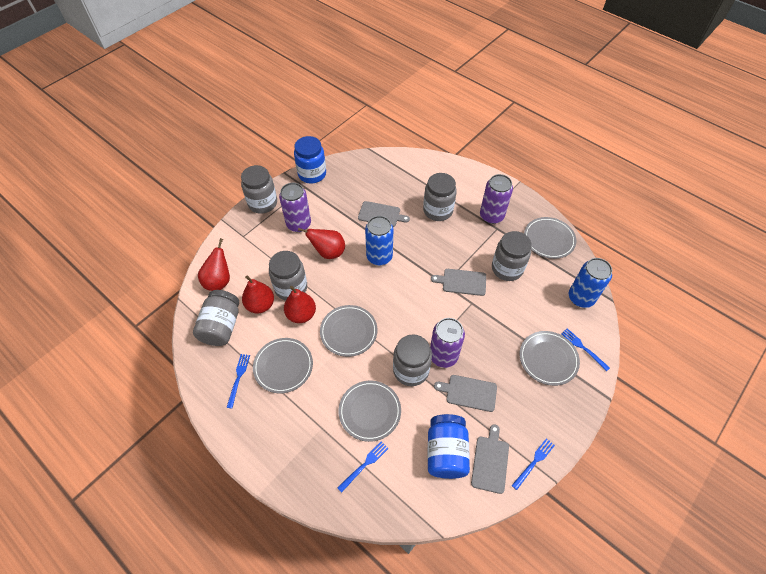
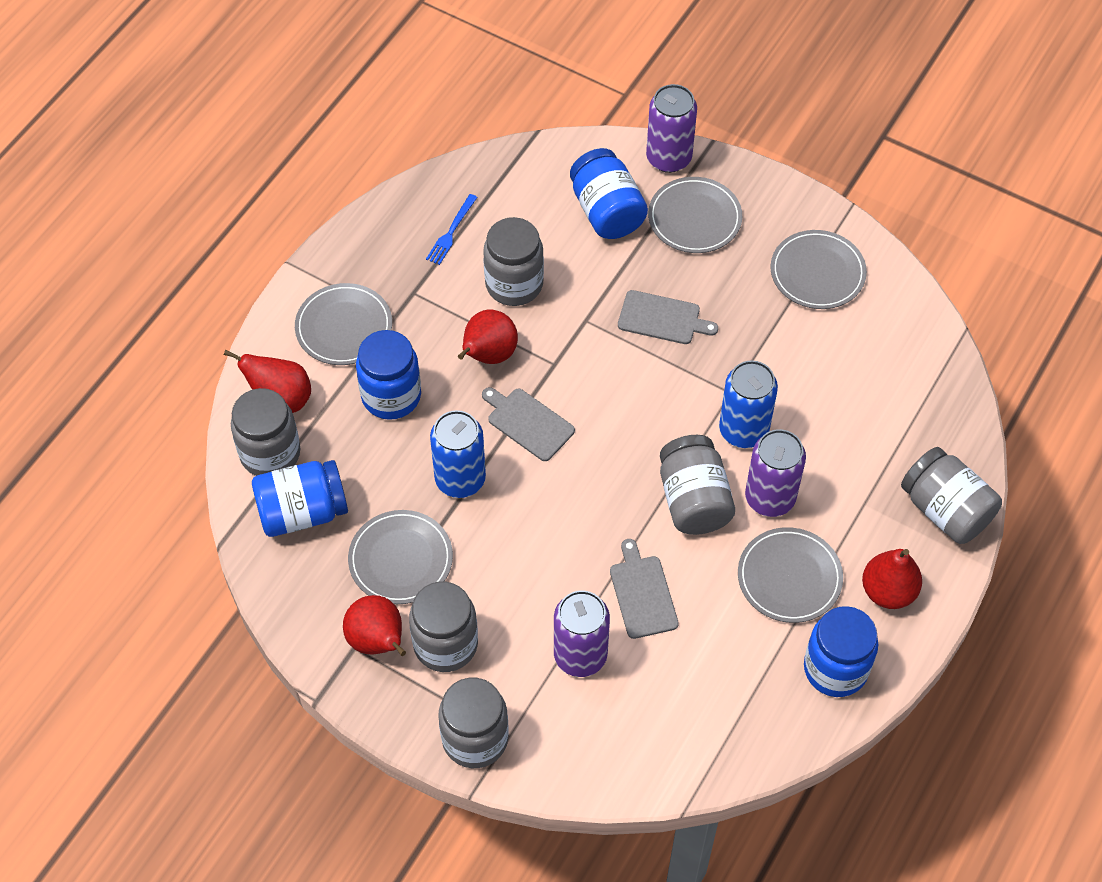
blue fork: 4 -> 1
blue jar: 2 -> 4
grey cutting board: 4 -> 3

